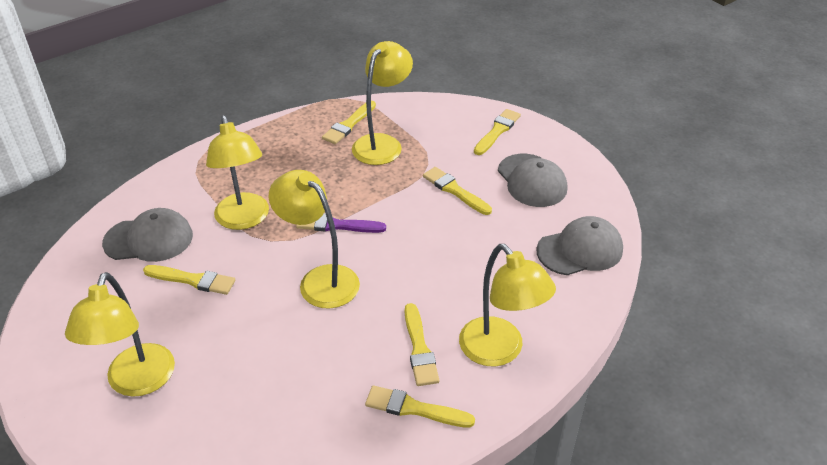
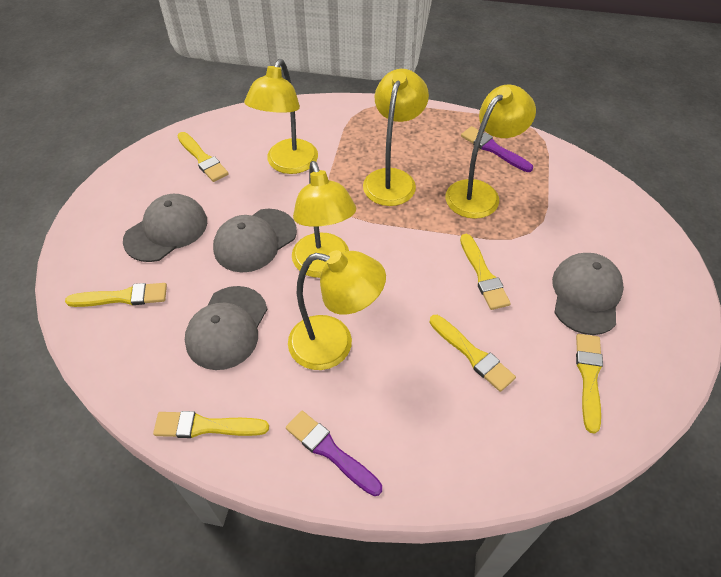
grey cap: 3 -> 4
purple brush: 1 -> 2

